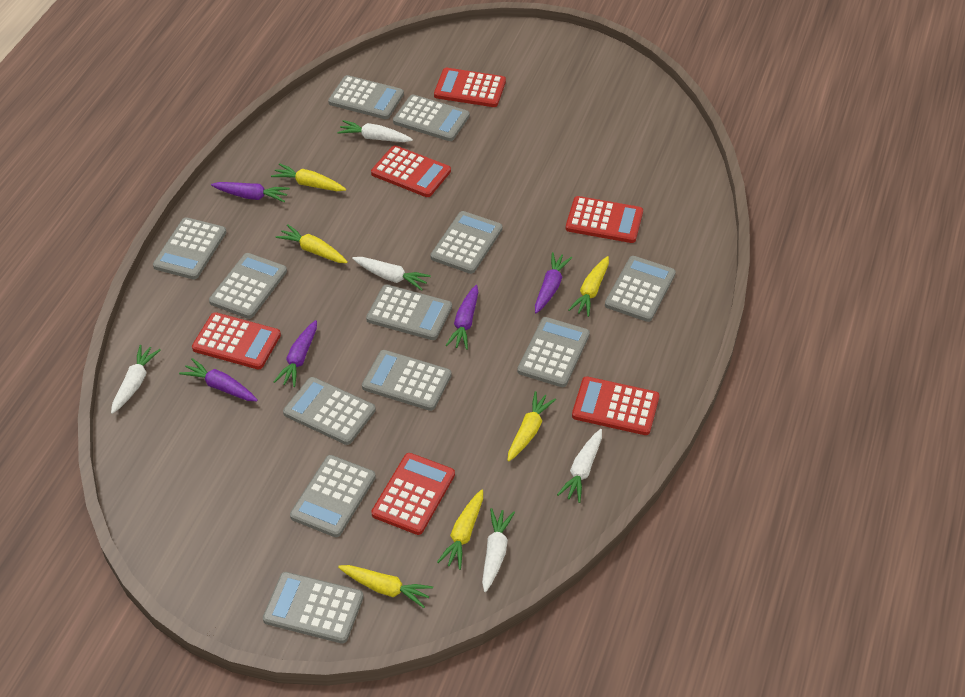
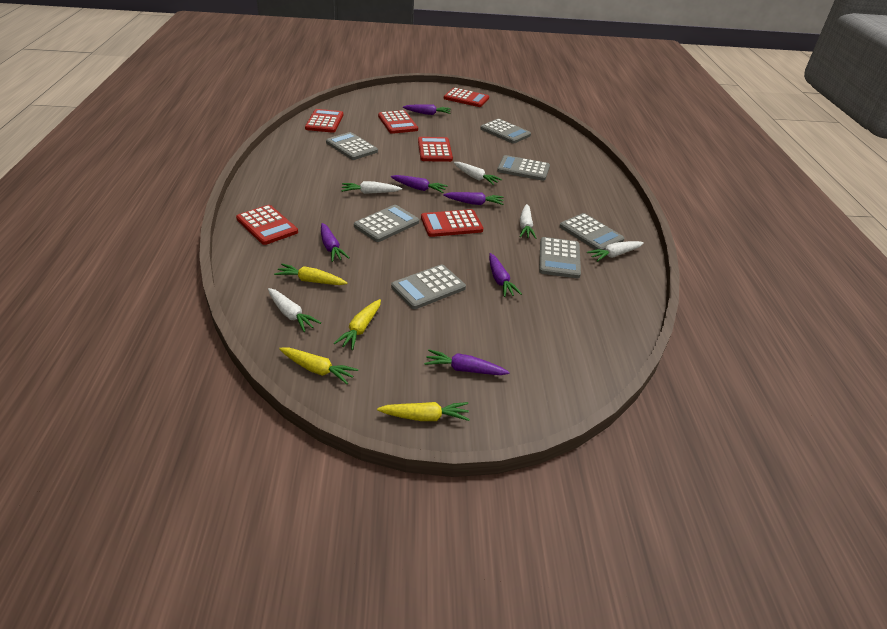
grey calculator: 12 -> 7
purple carrot: 5 -> 6
yellow carrot: 6 -> 4

